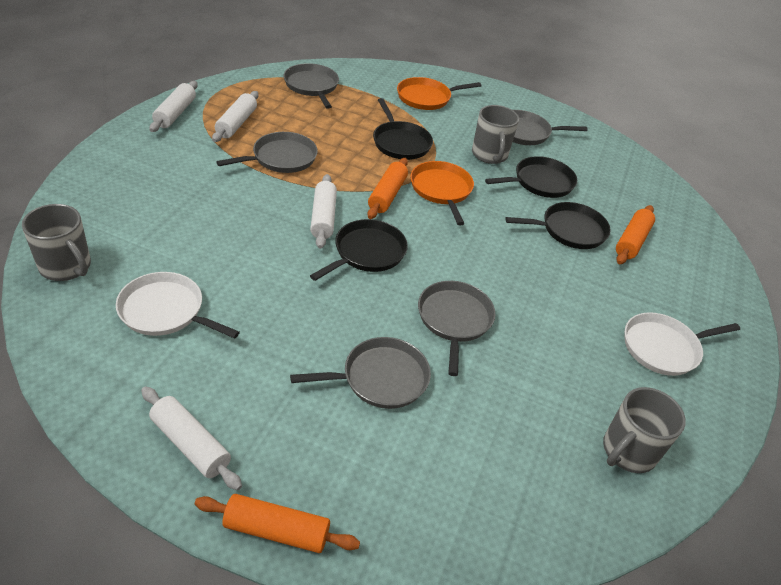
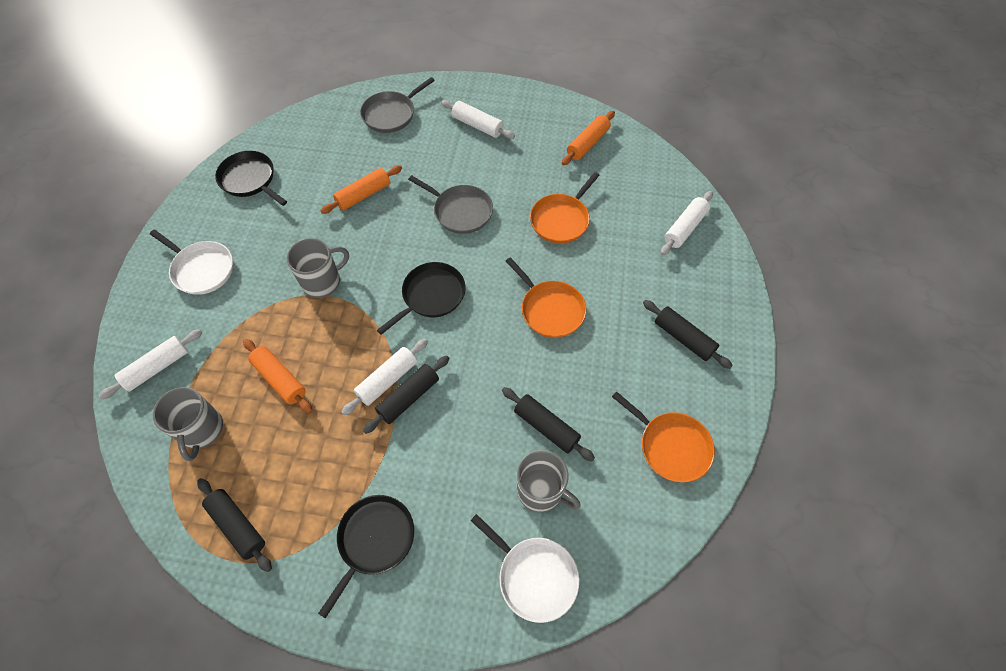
black pan: 4 -> 3
black rolling pin: 0 -> 4
grey pan: 5 -> 2
orange pan: 2 -> 3

